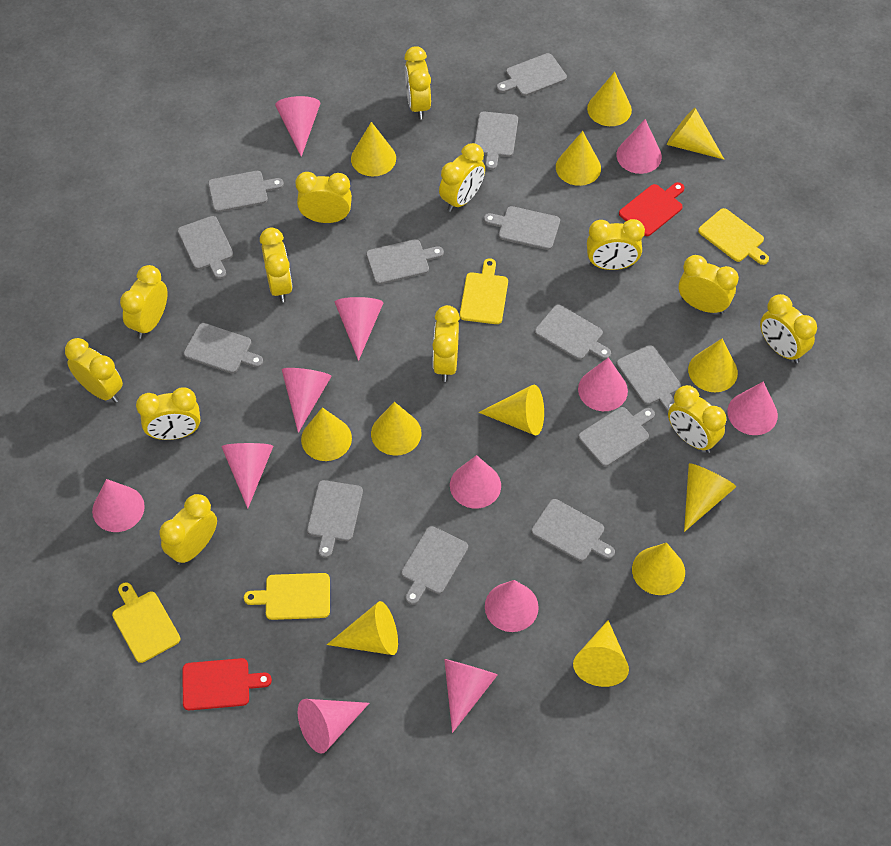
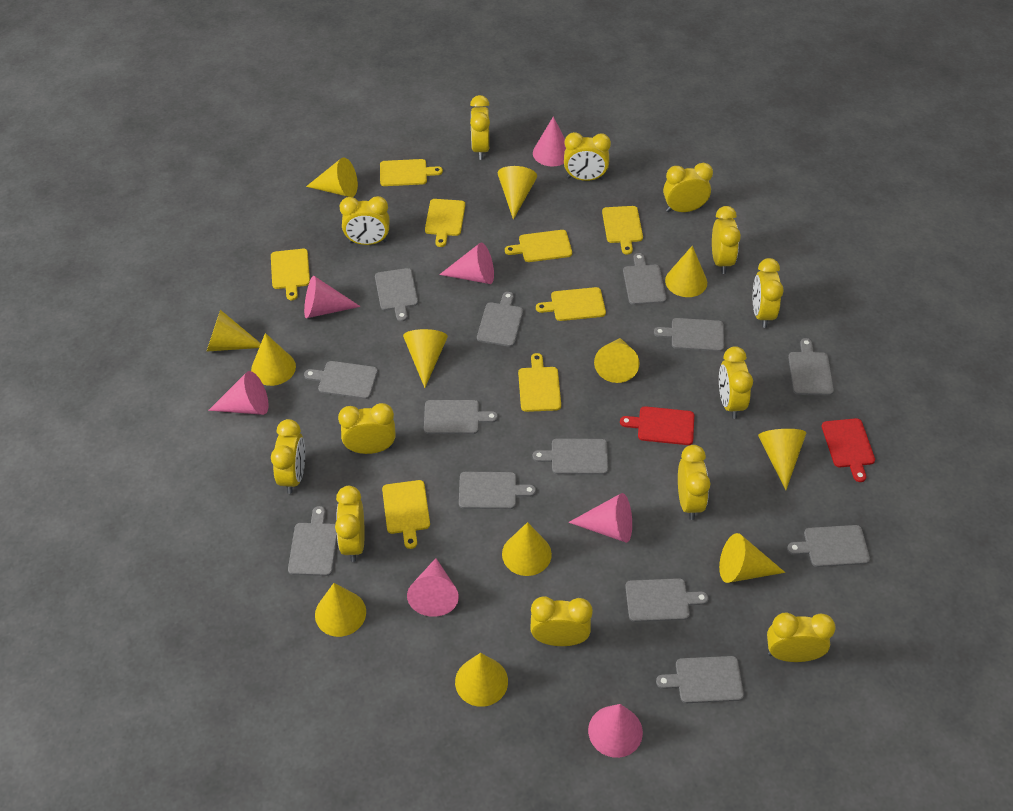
pink cone: 12 -> 7
yellow cutting board: 4 -> 8

